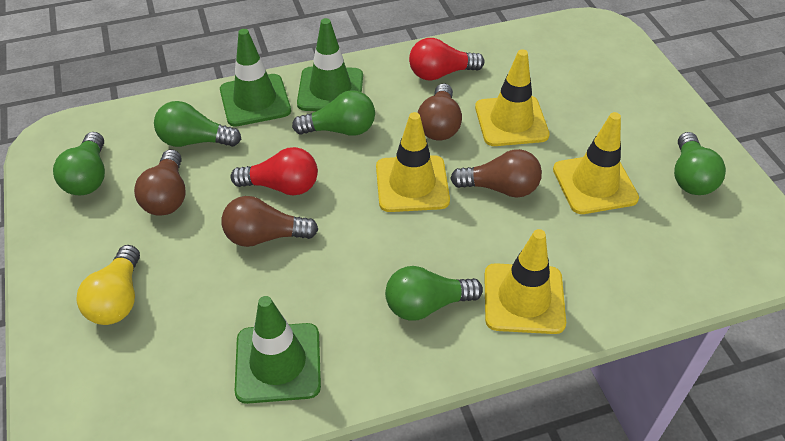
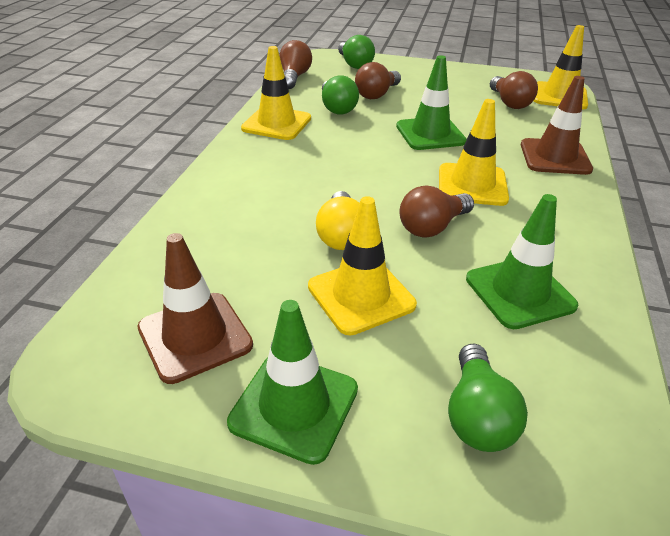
brown traffic cone: 0 -> 2
green light bulb: 5 -> 3
red light bulb: 2 -> 0

